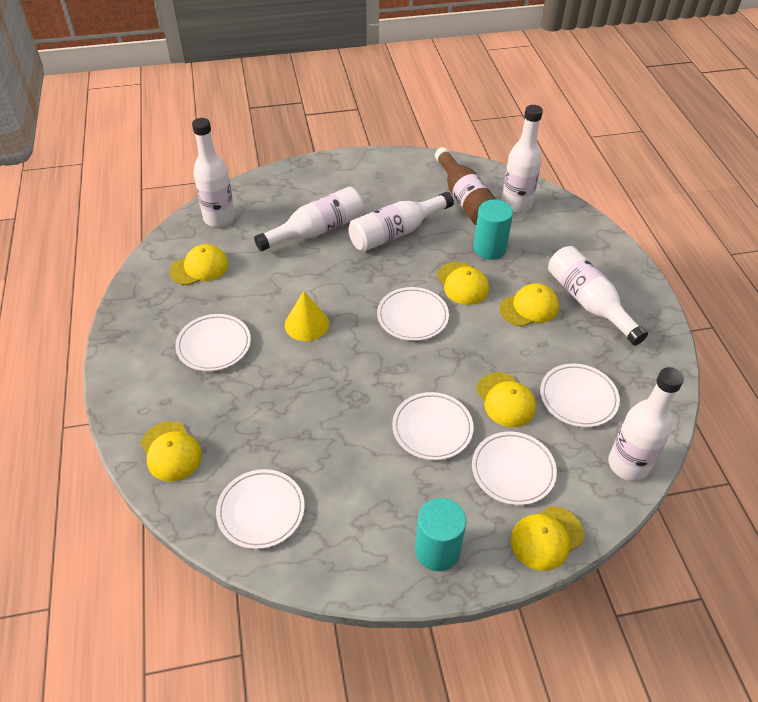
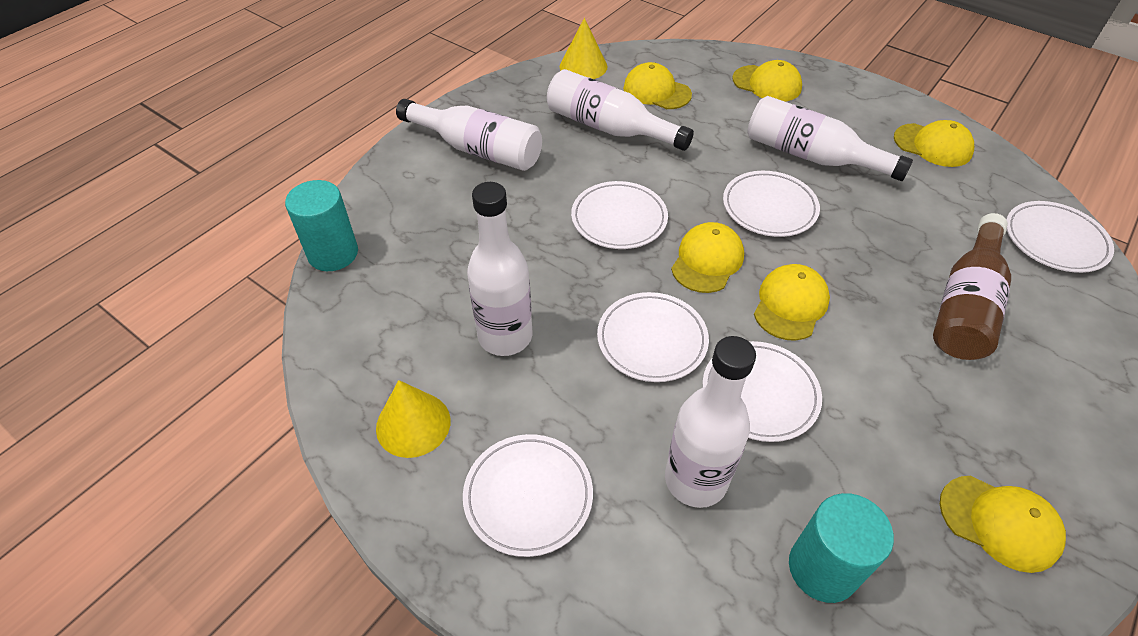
white bottle: 6 -> 5
yellow cone: 1 -> 2

